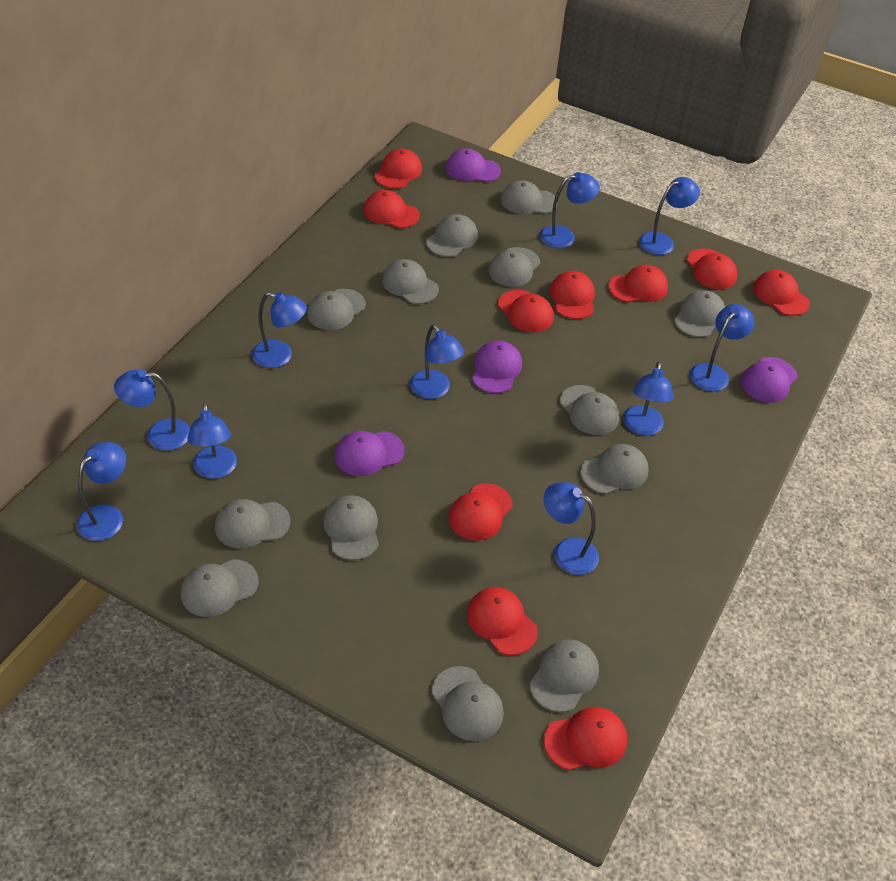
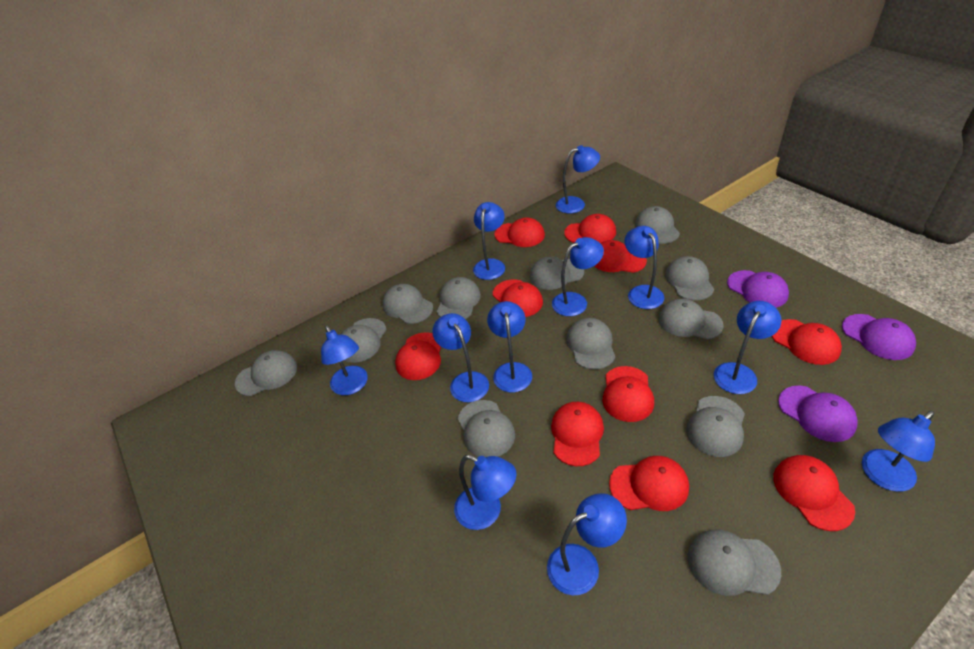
blue lamp: 10 -> 11
grey cap: 13 -> 12
purple cap: 4 -> 3

